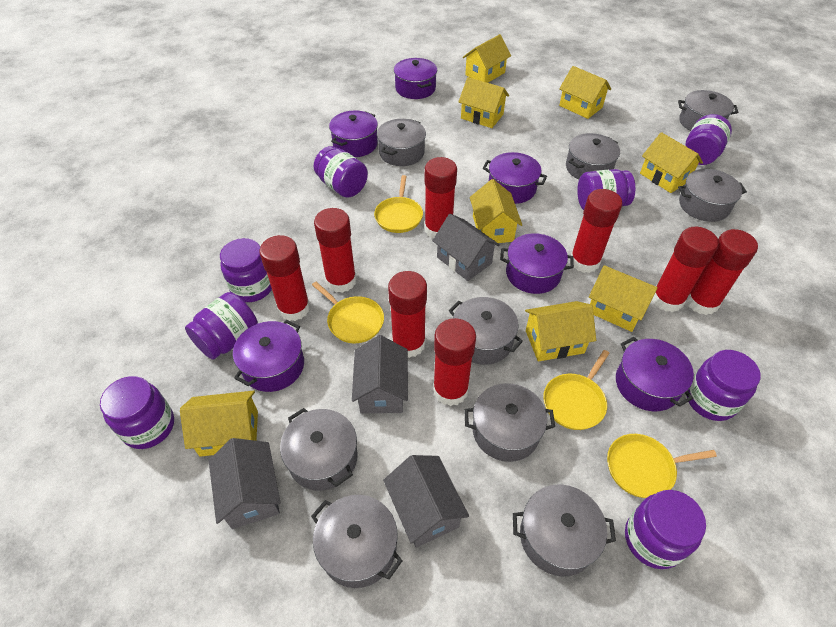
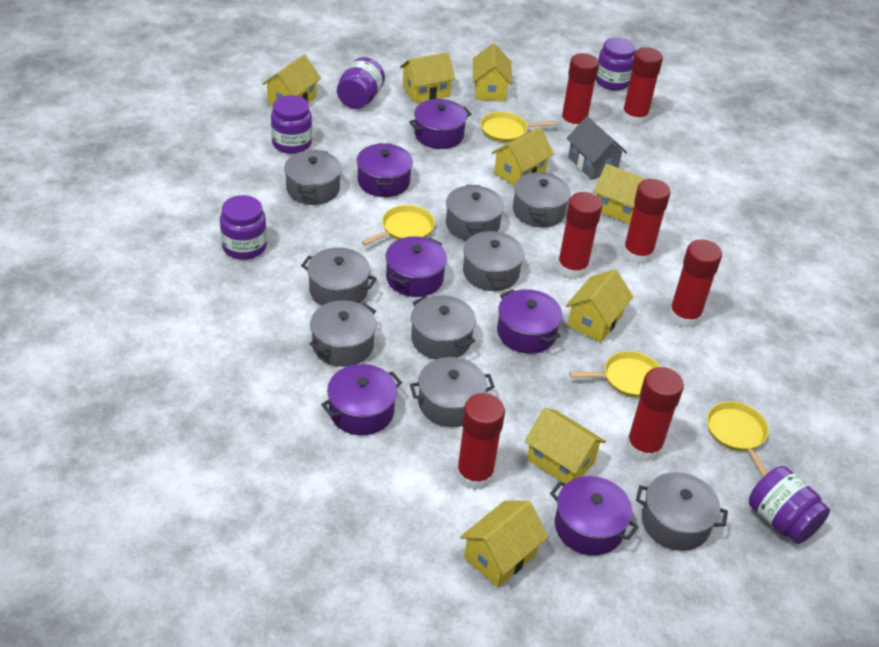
grey house: 4 -> 1
purple jar: 8 -> 5
red glue stick: 8 -> 7

